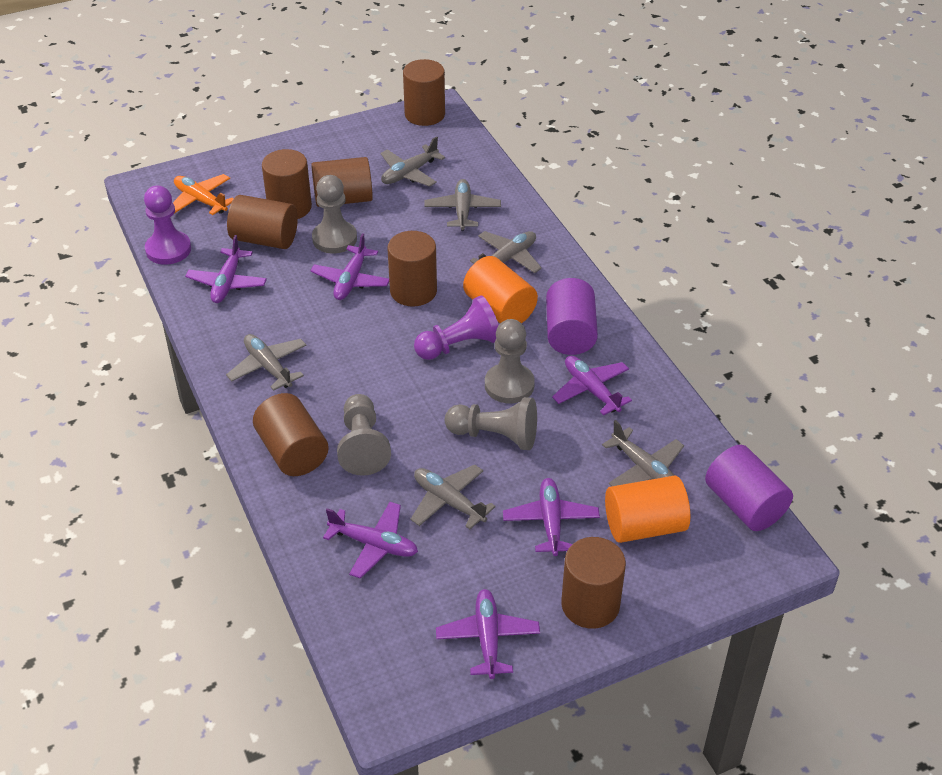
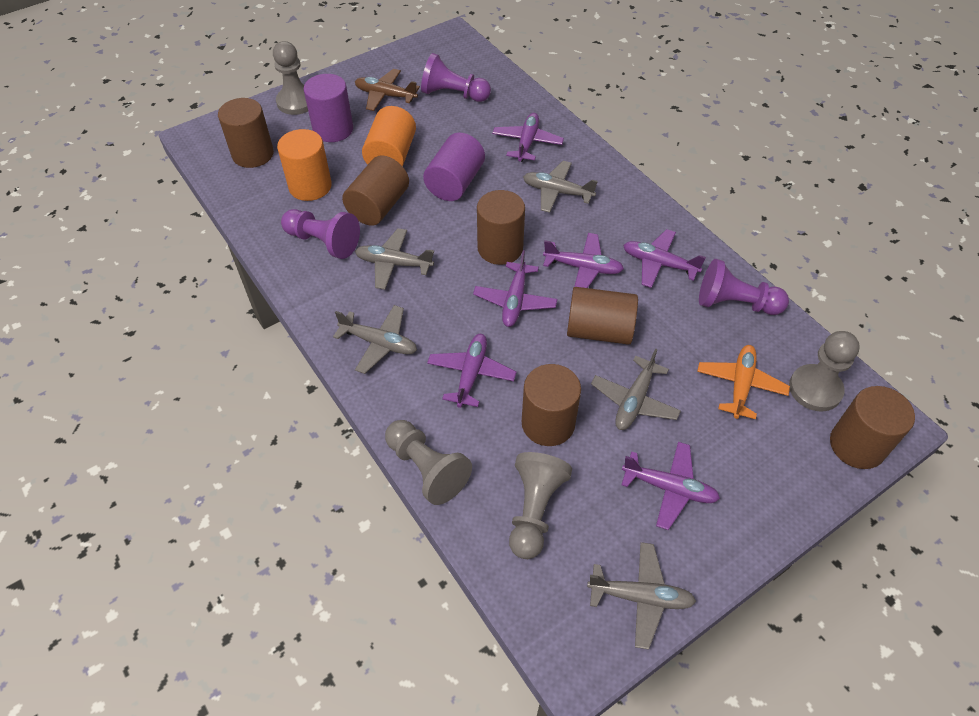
brown cylinder: 7 -> 6
brown plane: 0 -> 1
grey plane: 6 -> 5
purple pawn: 2 -> 3

